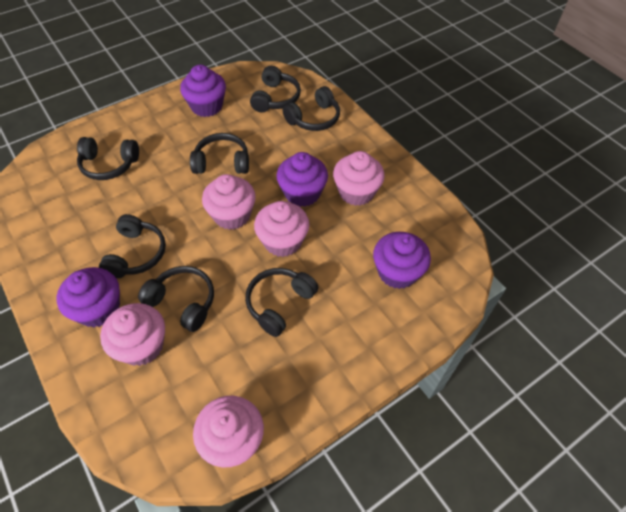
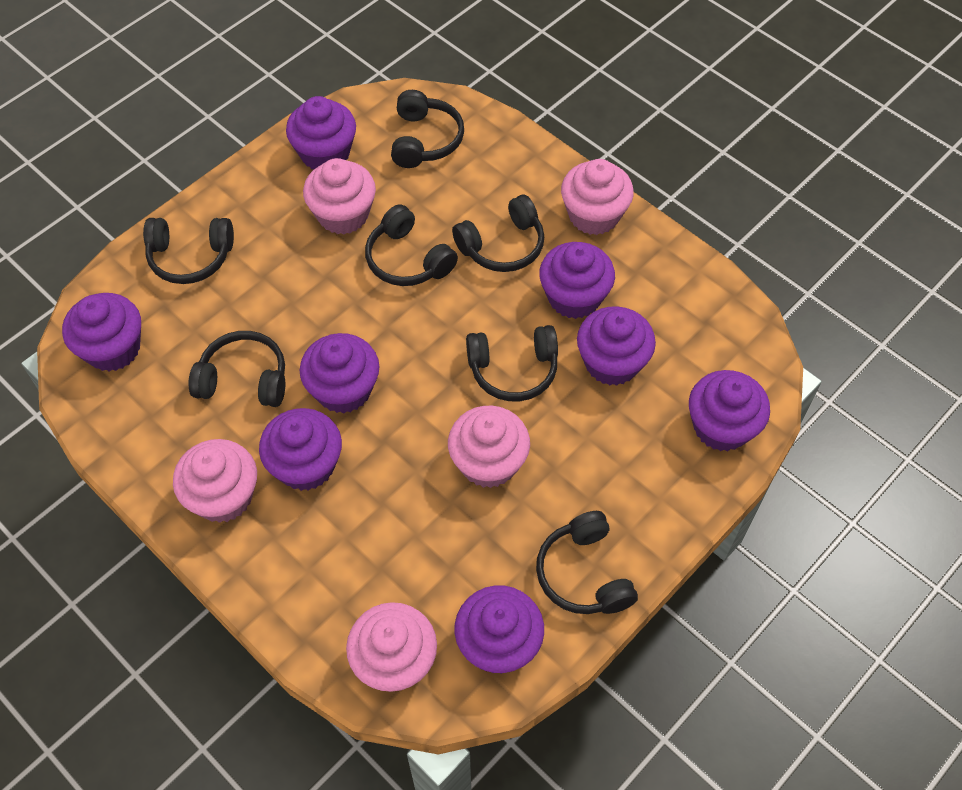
purple cupcake: 4 -> 8

